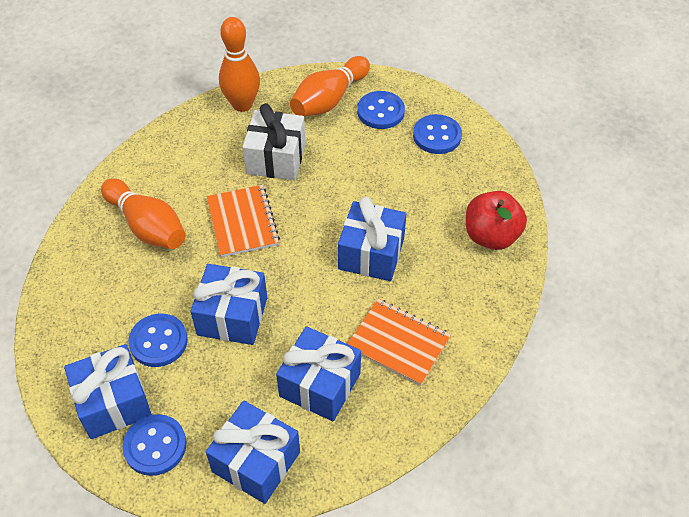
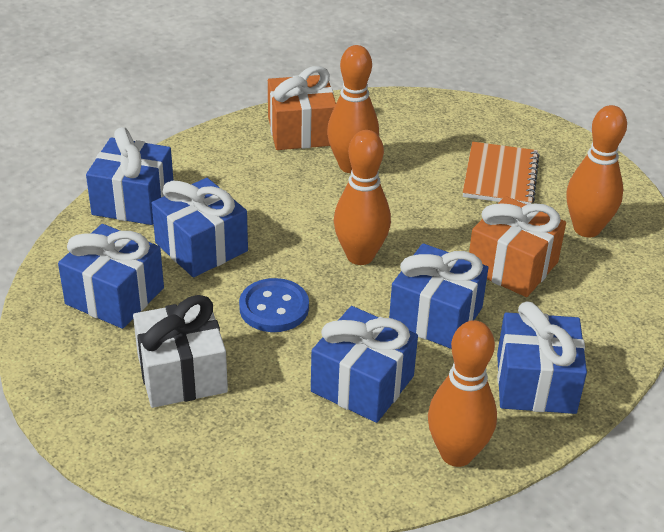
blue button: 4 -> 1
blue gift: 5 -> 6
orange bowling pin: 3 -> 4
orange gift: 0 -> 2
orange notebook: 2 -> 1
red apple: 1 -> 0

